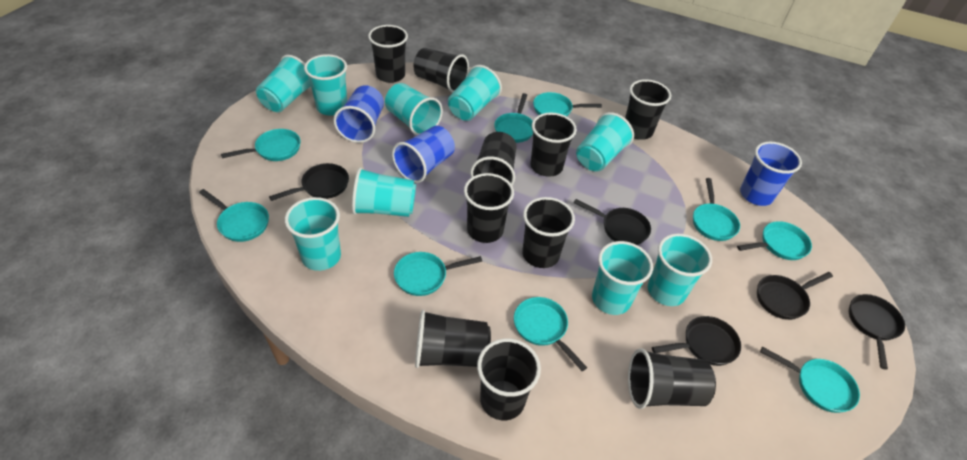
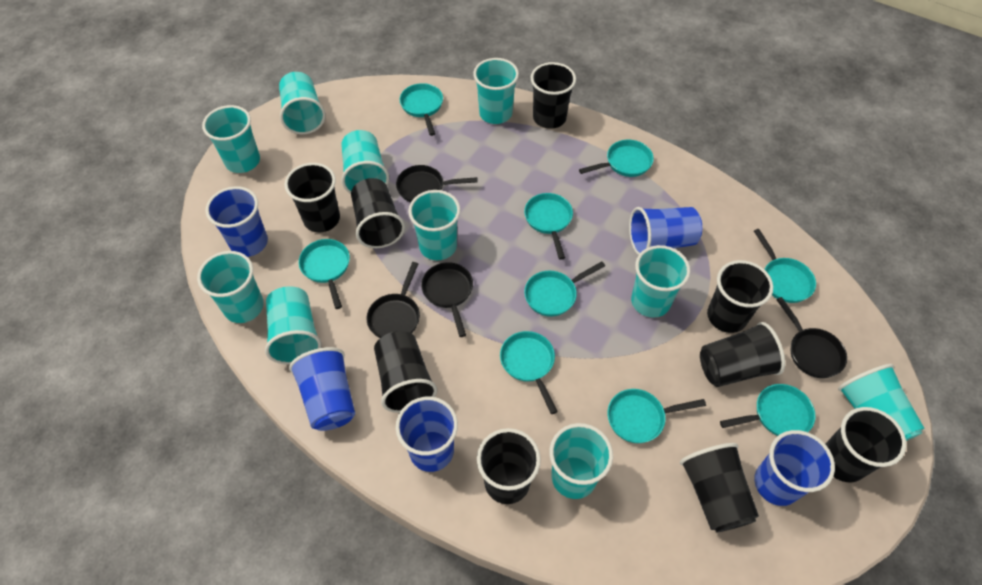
black cup: 10 -> 9
black pan: 5 -> 4
blue cup: 3 -> 5
turquoise cup: 9 -> 10

